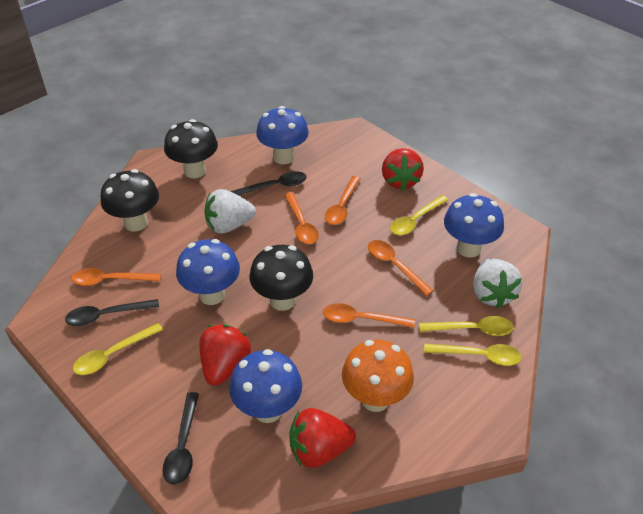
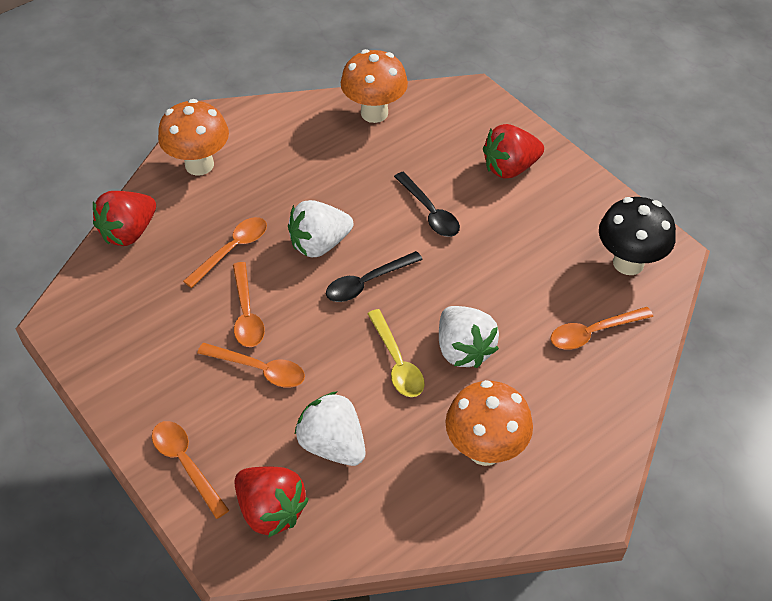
black mushroom: 3 -> 1
black spoon: 3 -> 2
blue mushroom: 4 -> 0
orange mushroom: 1 -> 3
white strawberry: 2 -> 3
yellow spoon: 4 -> 1

